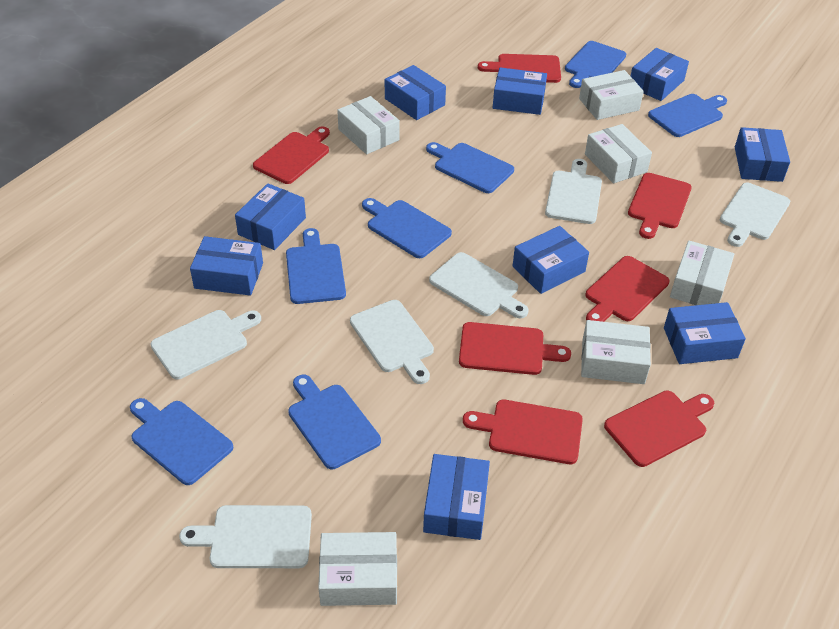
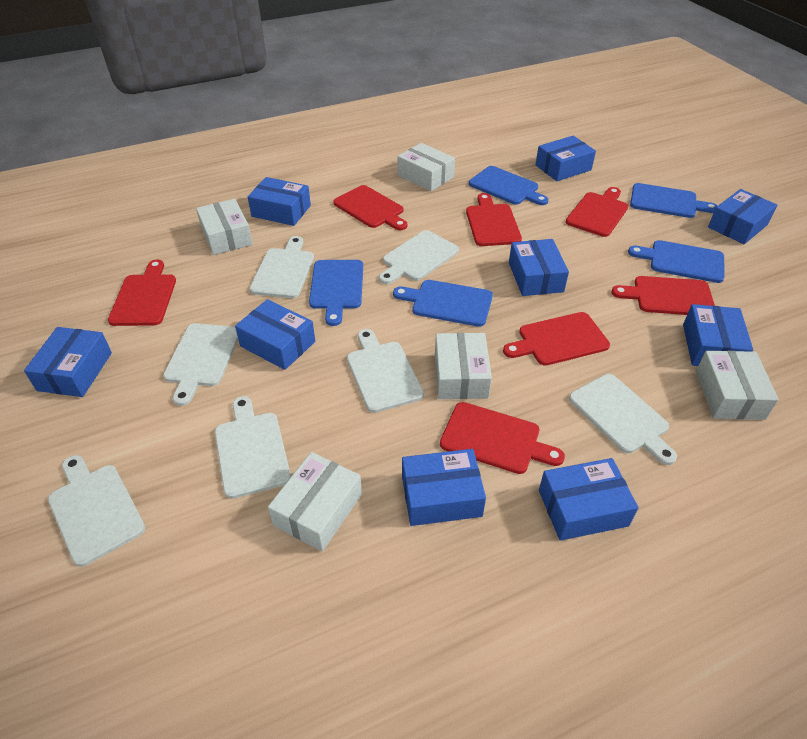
blue cutting board: 7 -> 5
white box: 6 -> 5
white cutting board: 6 -> 7

